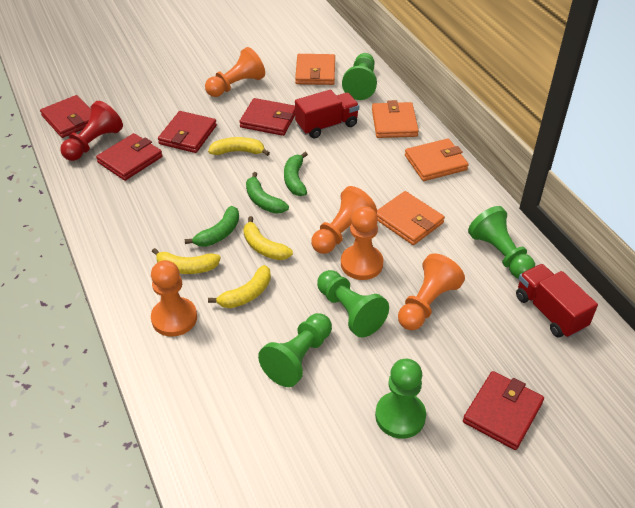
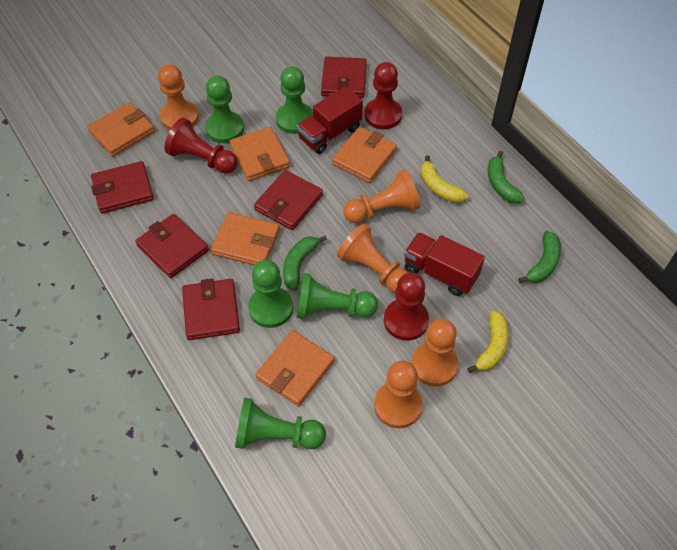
orange wallet: 4 -> 5
red pawn: 1 -> 3
yellow banana: 4 -> 2

